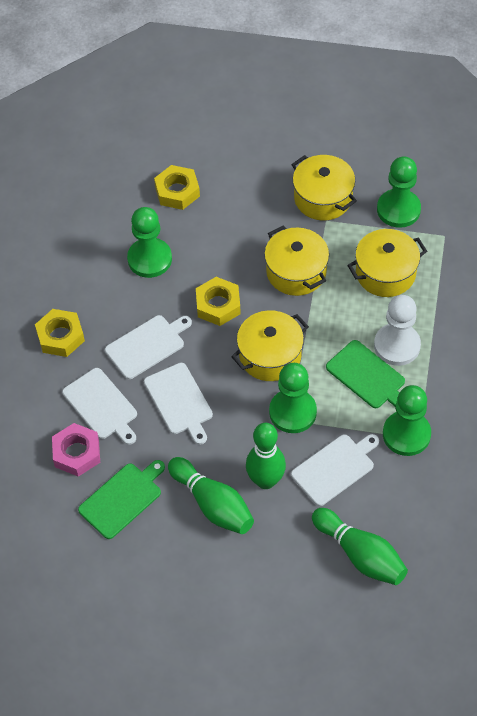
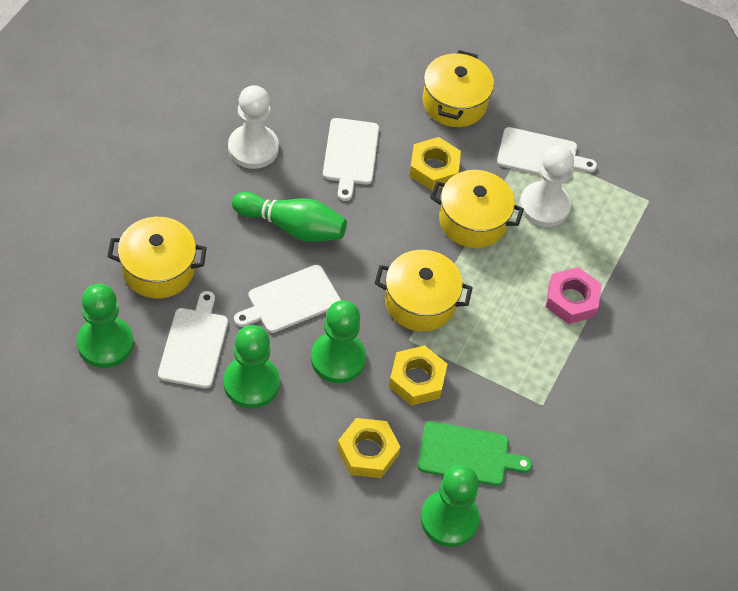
green bowling pin: 3 -> 1
green cutting board: 2 -> 1
white pawn: 1 -> 2

